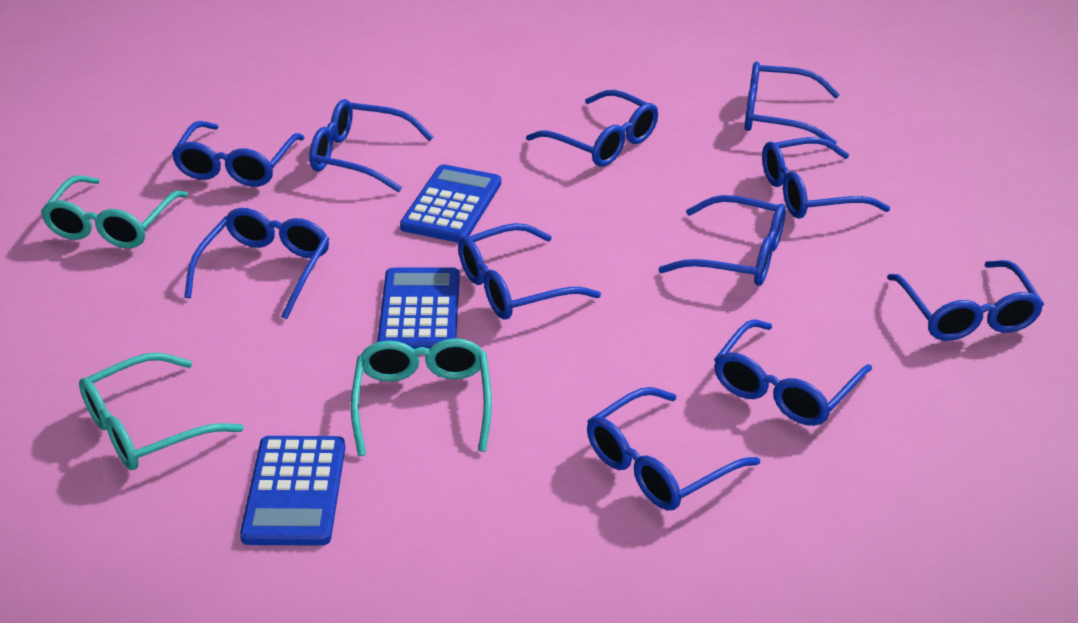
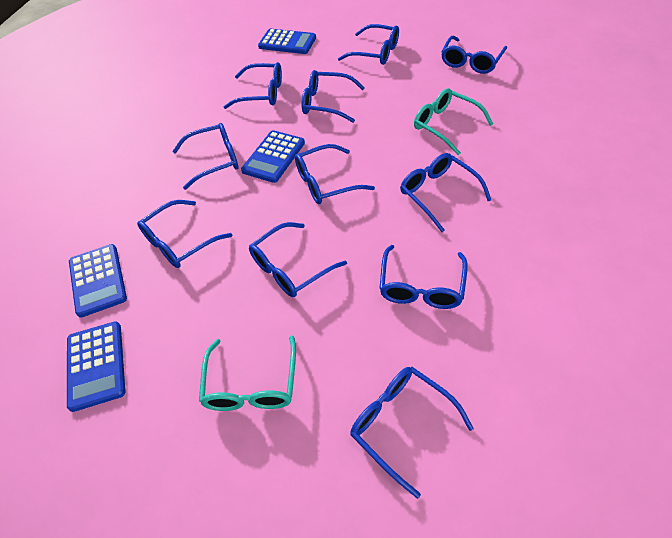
blue calculator: 3 -> 4
turquoise glasses: 3 -> 2

